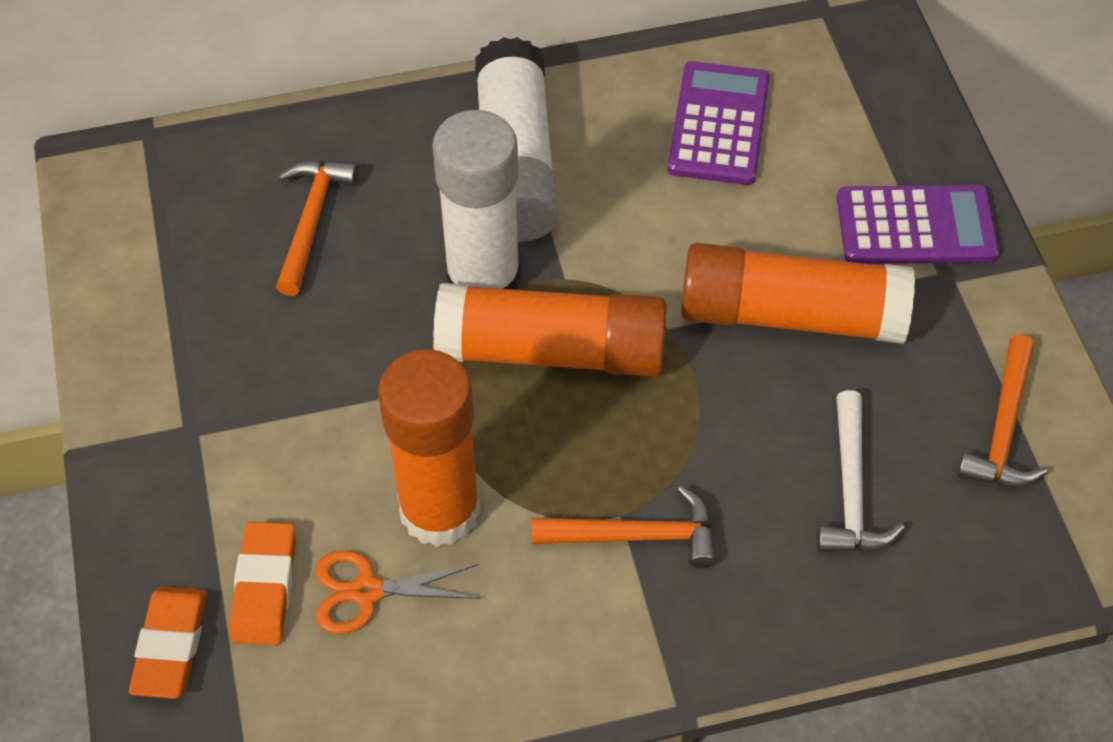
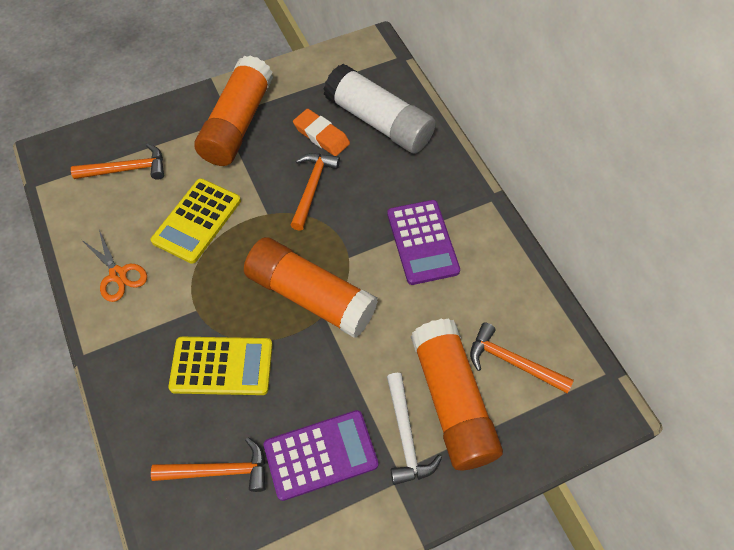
orange eraser: 2 -> 1
orange hammer: 3 -> 4
white glue stick: 2 -> 1
yellow calculator: 0 -> 2

